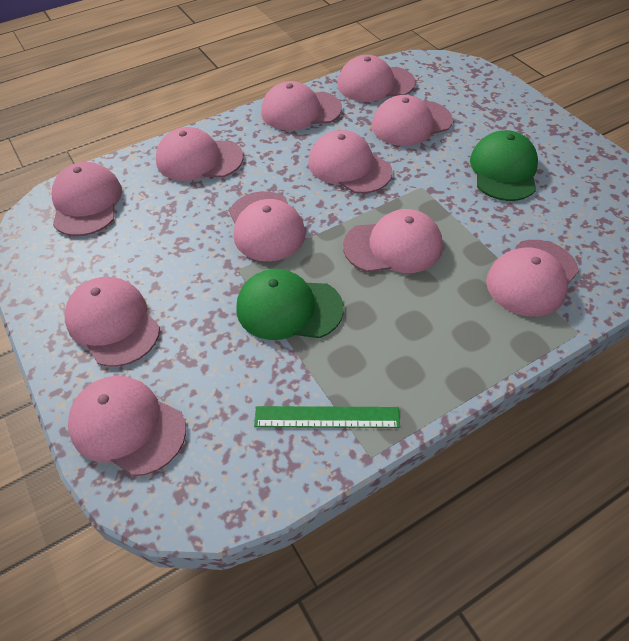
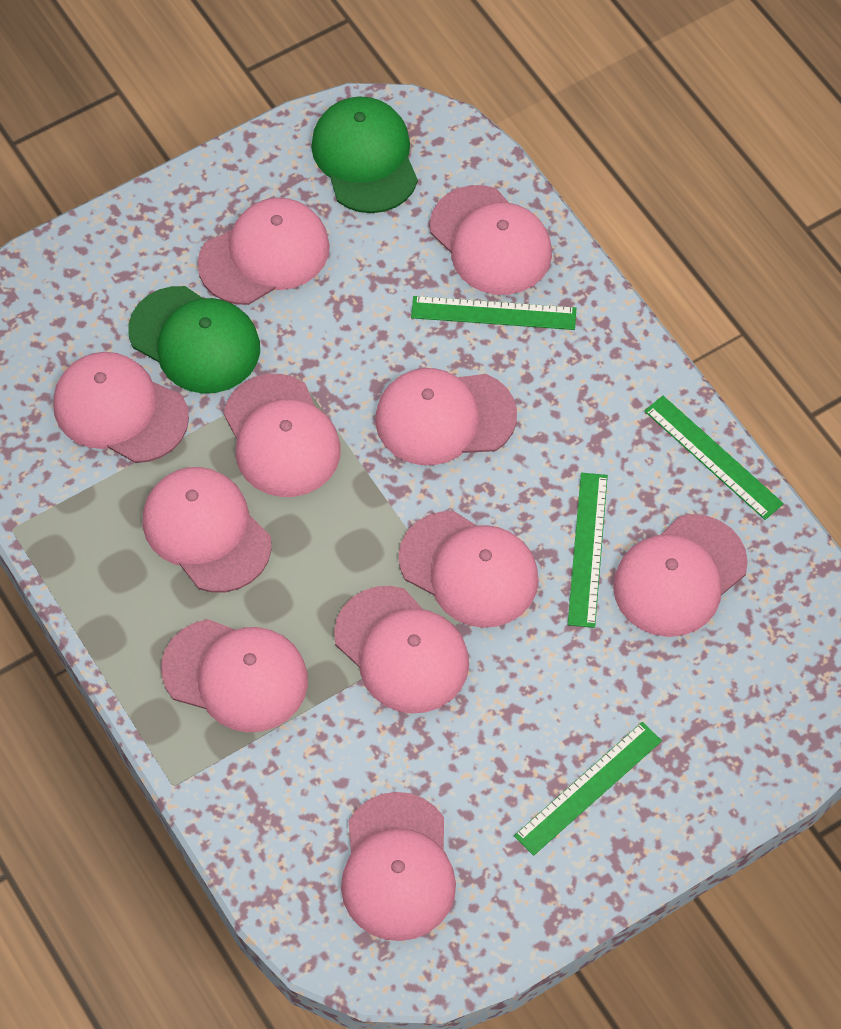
green ruler: 1 -> 4

